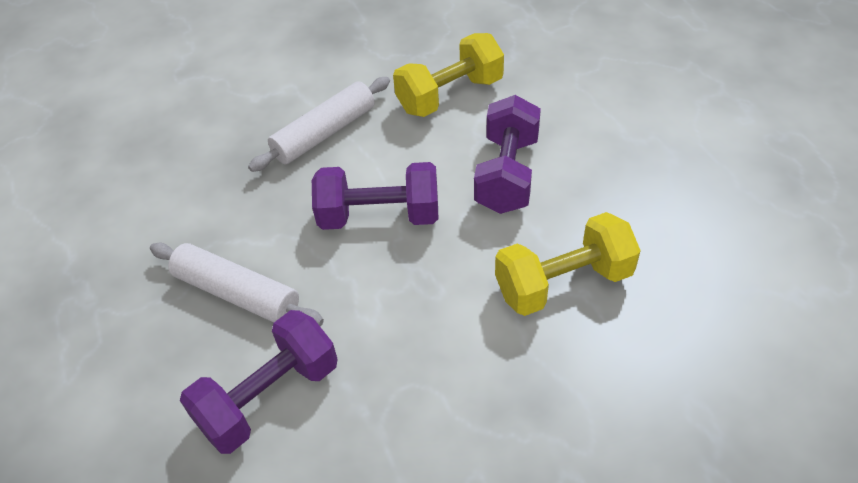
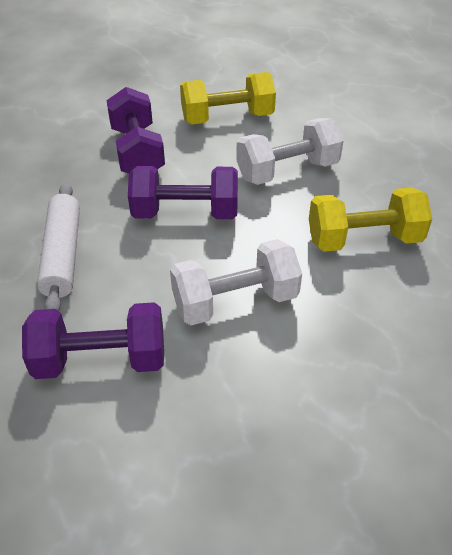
white dumbbell: 0 -> 2
white rolling pin: 2 -> 1

